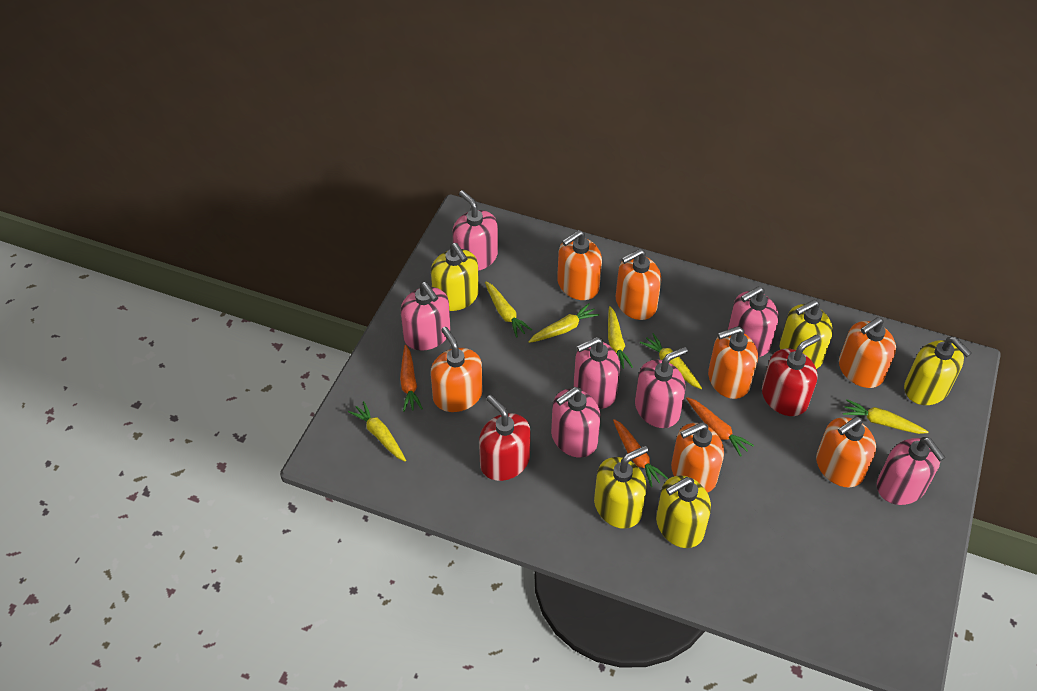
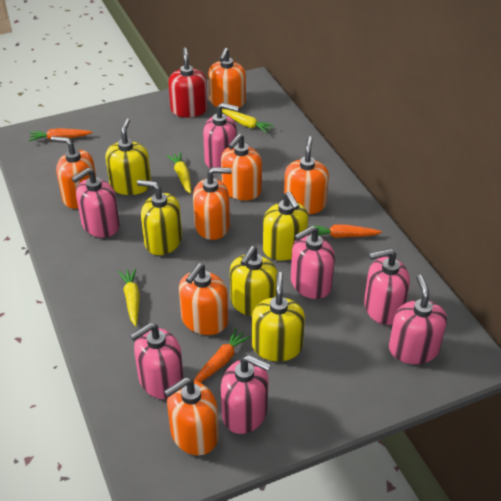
red soap dispenser: 2 -> 1
yellow carrot: 6 -> 3

